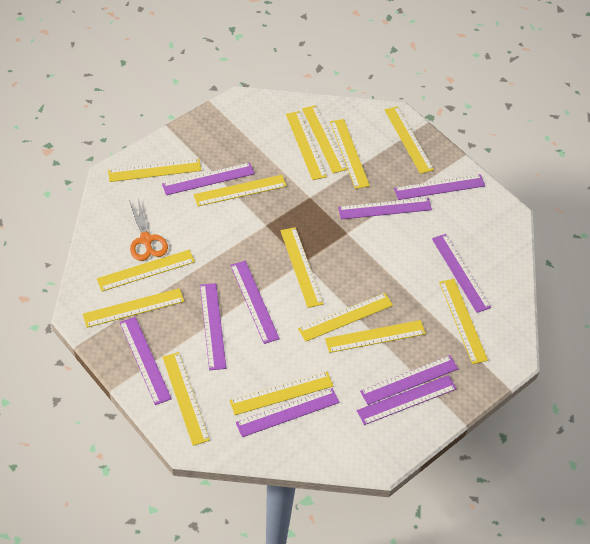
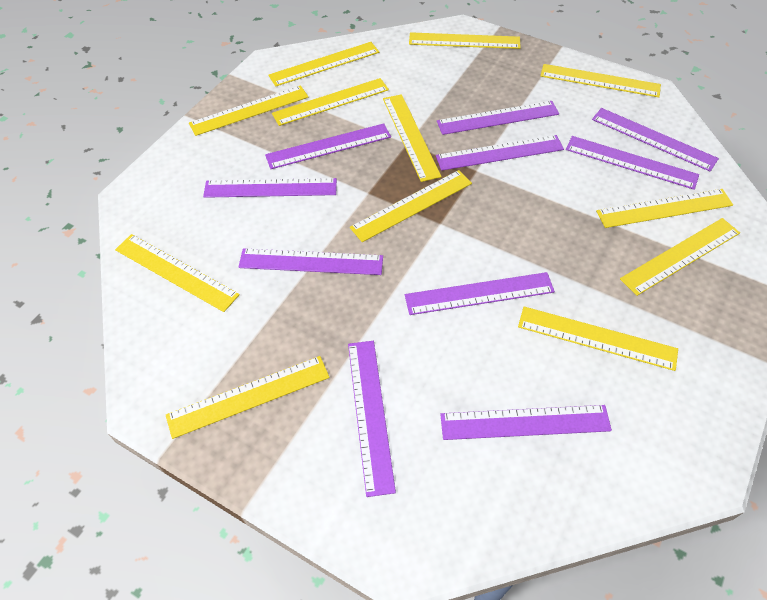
orange scissors: 1 -> 0
yellow ruler: 14 -> 12

